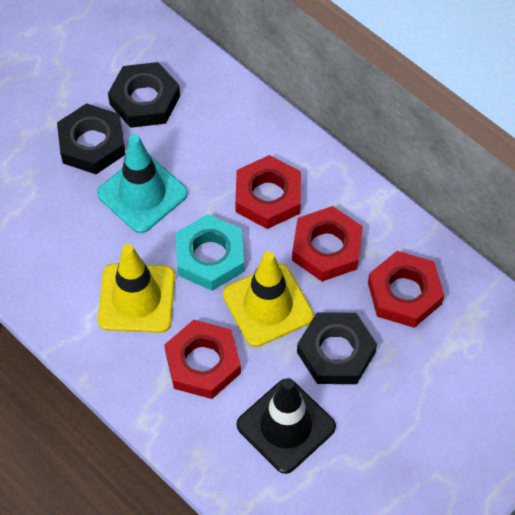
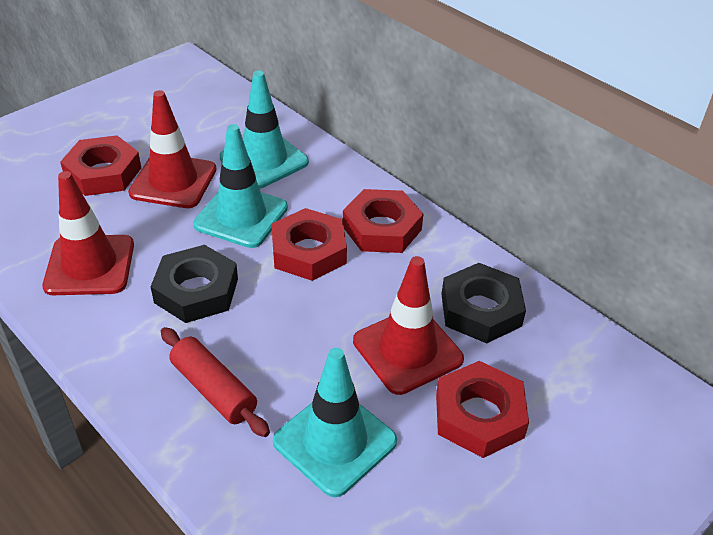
black nut: 3 -> 2
black traffic cone: 1 -> 0
red rolling pin: 0 -> 1
red traffic cone: 0 -> 3
turquoise nut: 1 -> 0
turquoise traffic cone: 1 -> 3
yellow traffic cone: 2 -> 0

